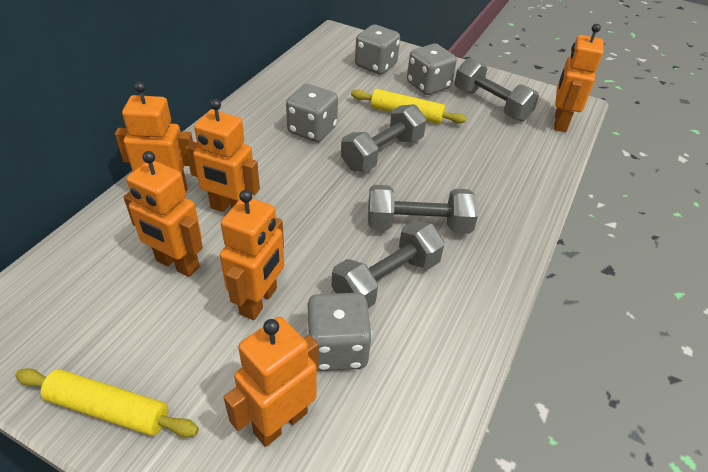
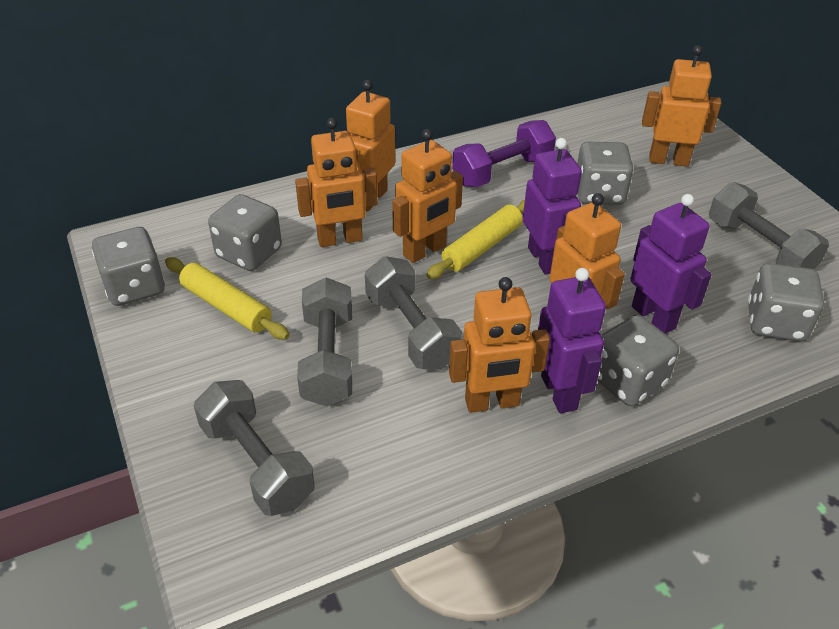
grey dice: 4 -> 5
purple dumbbell: 0 -> 1
purple robot: 0 -> 3

